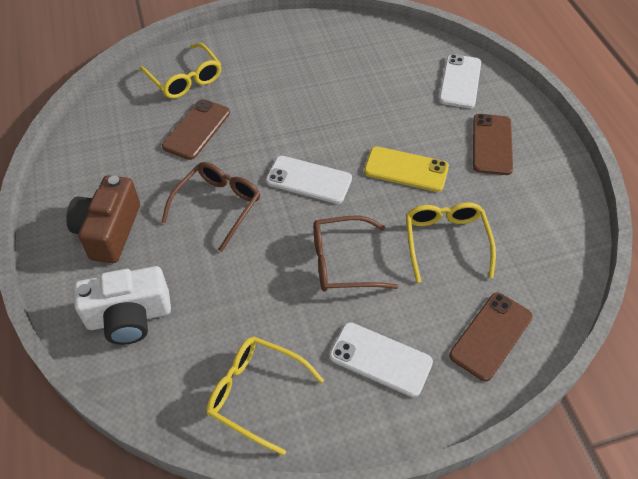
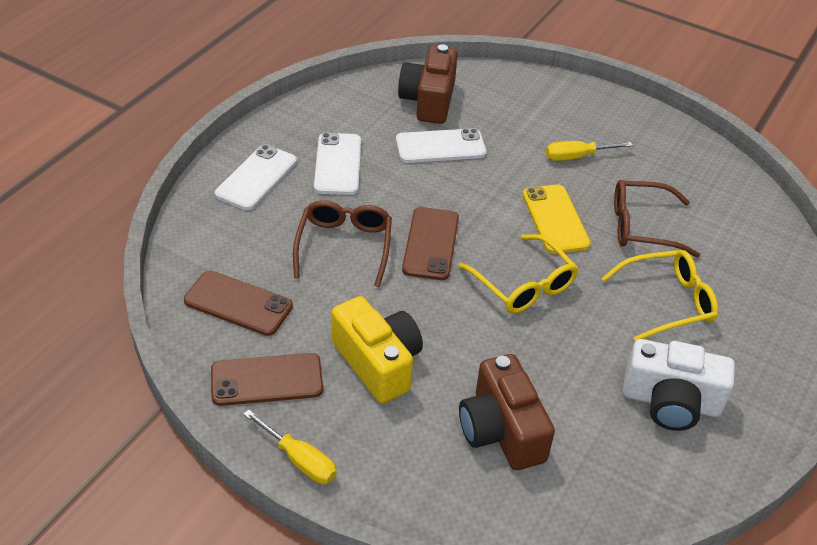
brown camera: 1 -> 2
yellow camera: 0 -> 1
yellow glasses: 3 -> 2
yellow screwdriver: 0 -> 2

